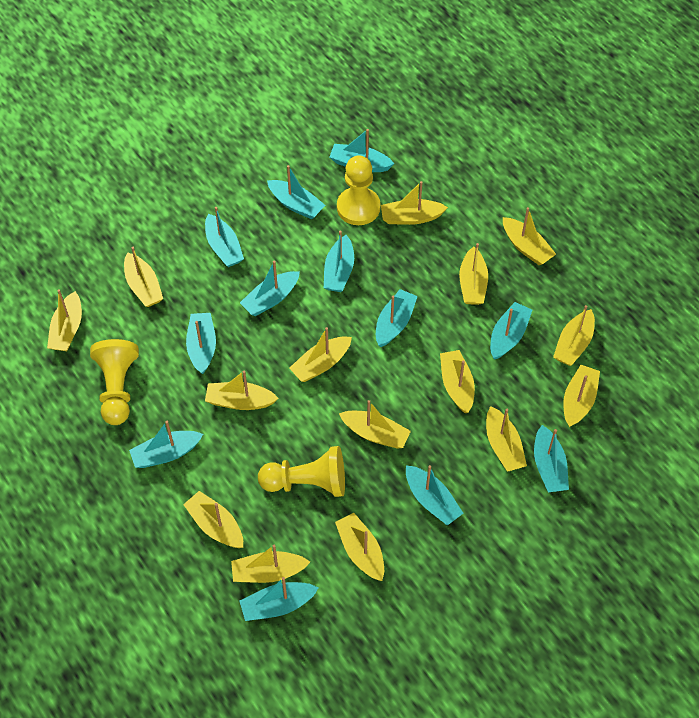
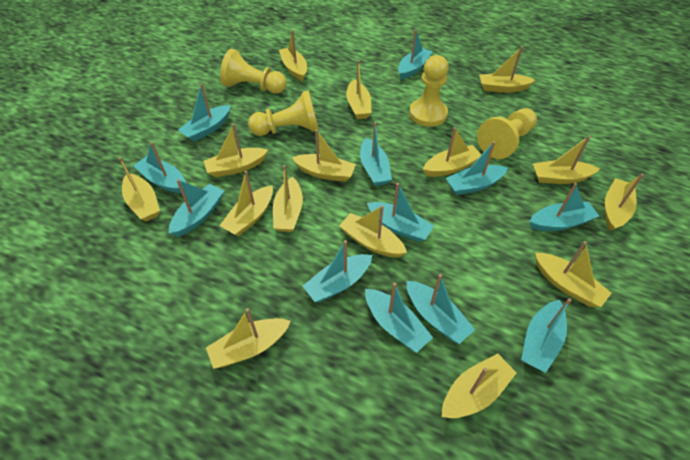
yellow pawn: 3 -> 4

